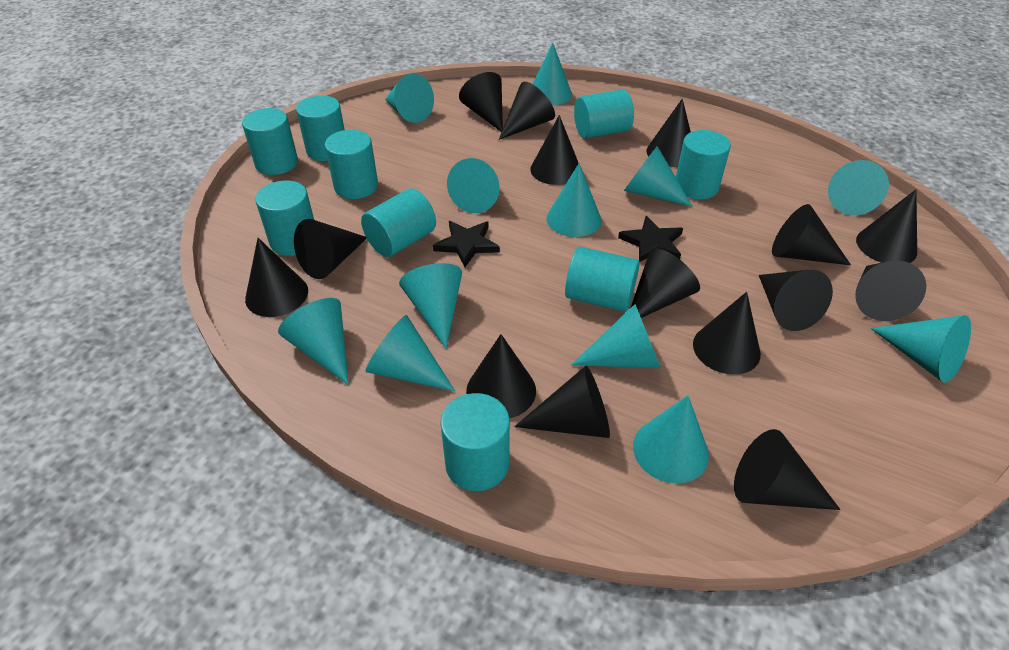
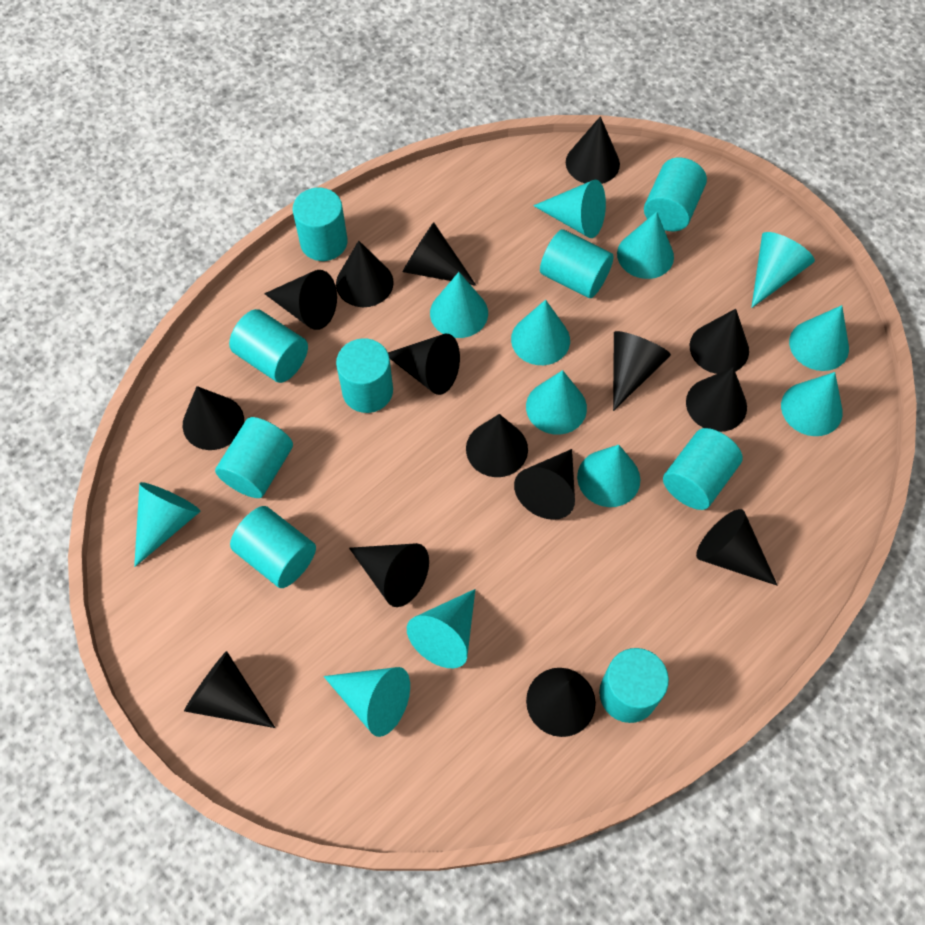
black star: 2 -> 0

